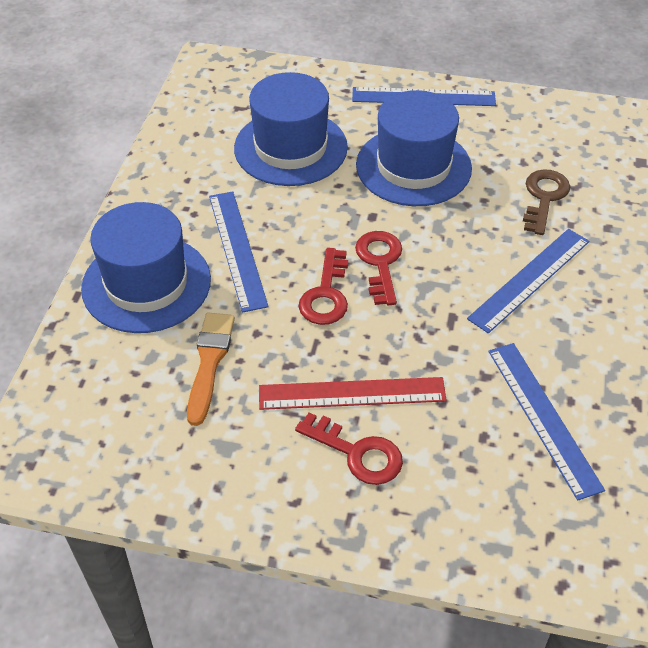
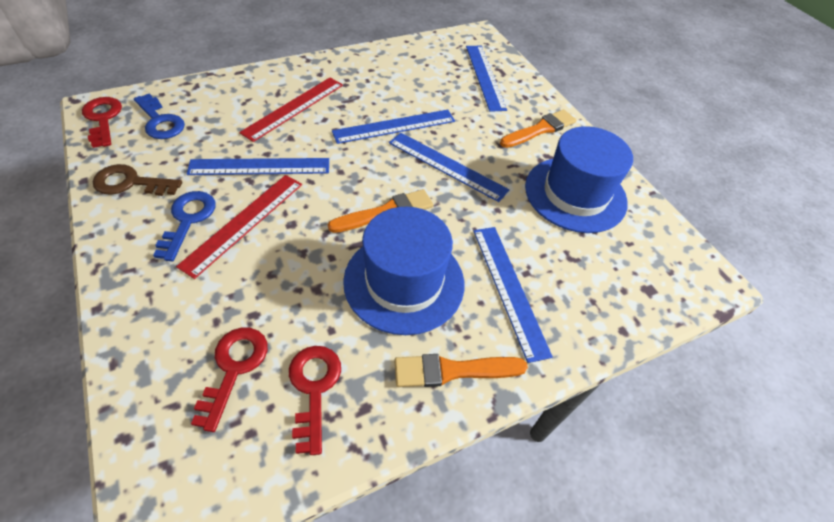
blue hat: 3 -> 2
blue key: 0 -> 2
blue ruler: 4 -> 5
orange brush: 1 -> 3
red ruler: 1 -> 2

